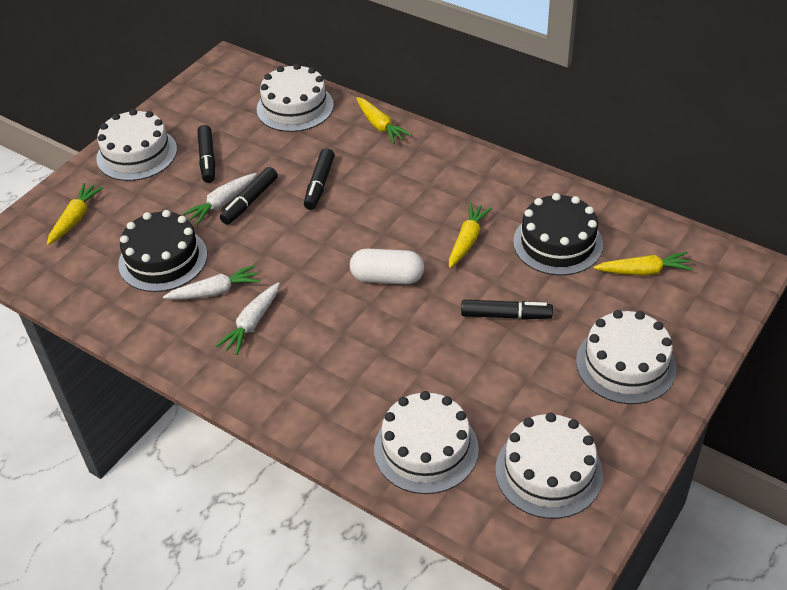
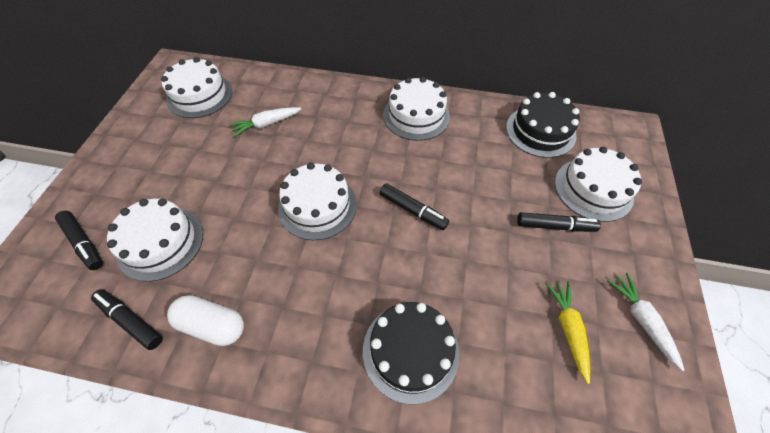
white carrot: 3 -> 2
yellow carrot: 4 -> 1

